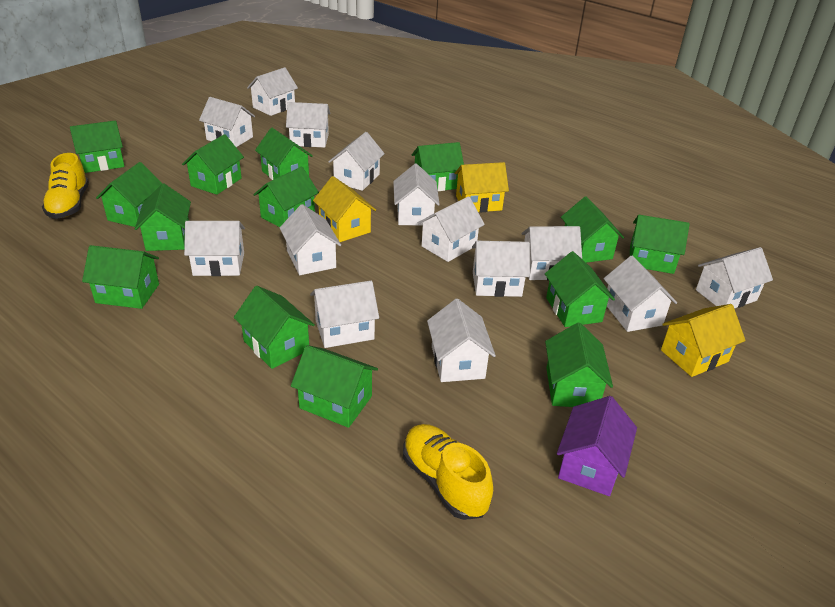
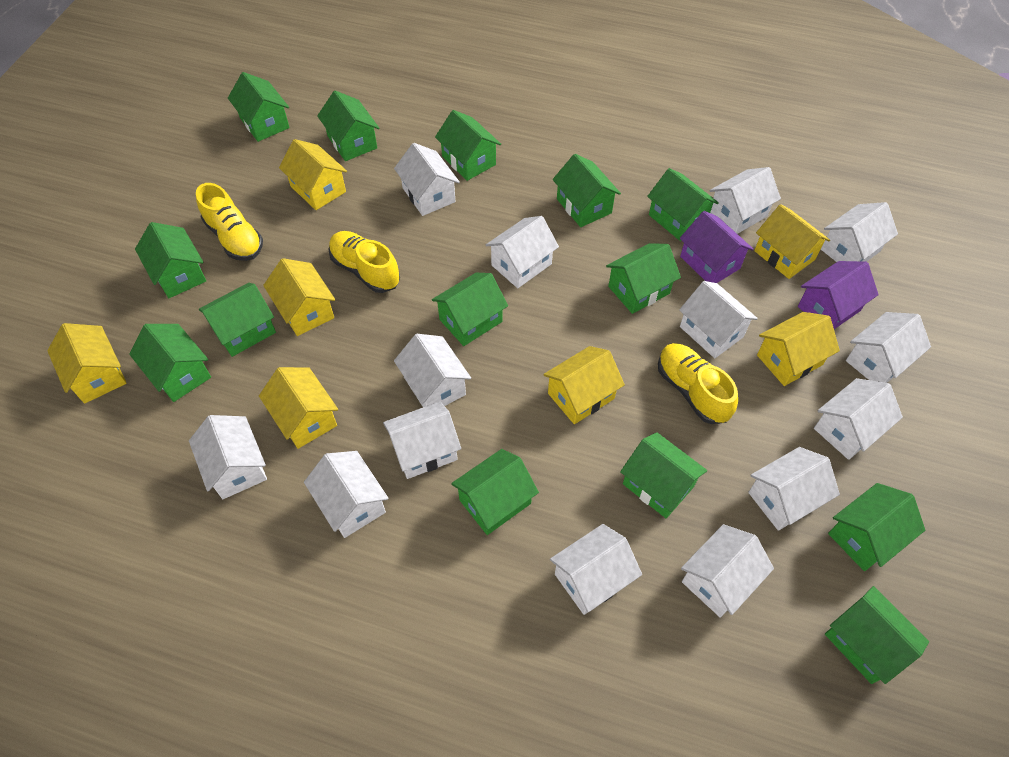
purple house: 1 -> 2
yellow house: 3 -> 7
yellow shoe: 2 -> 3

